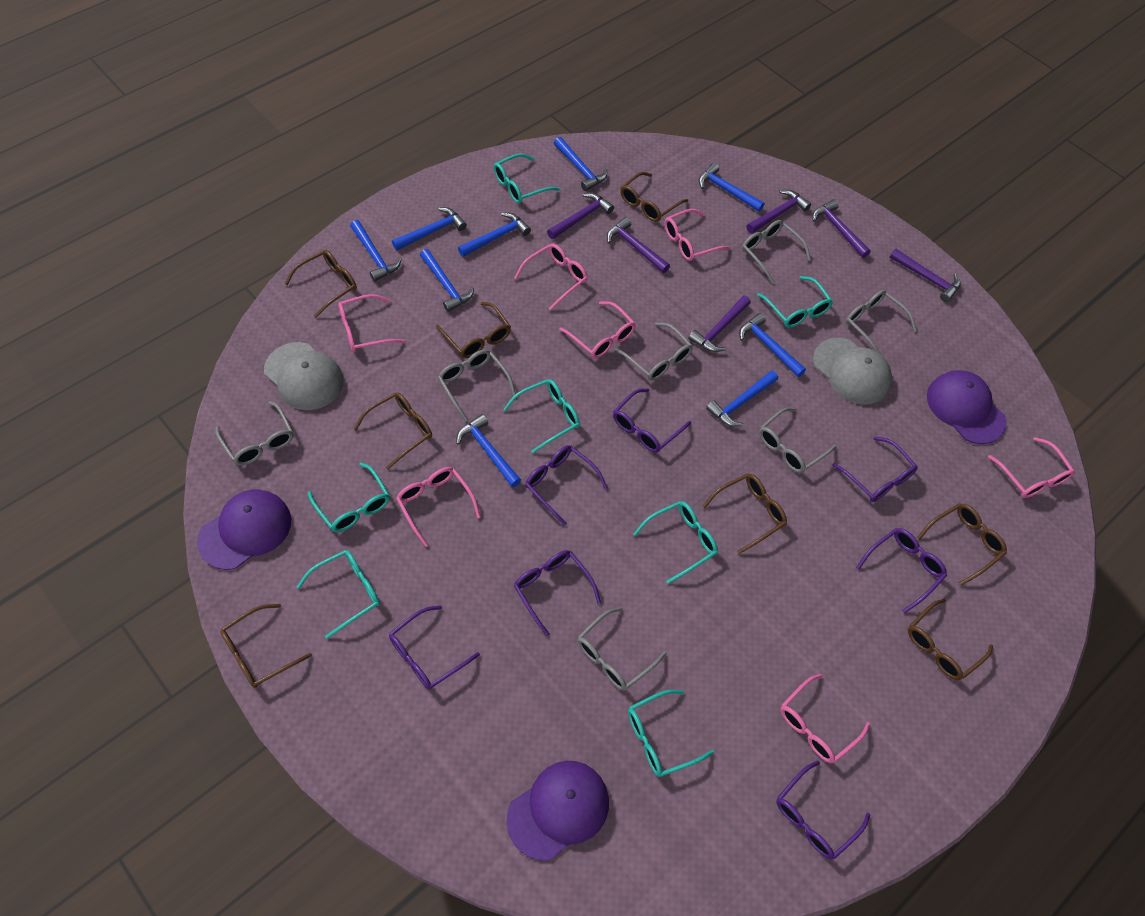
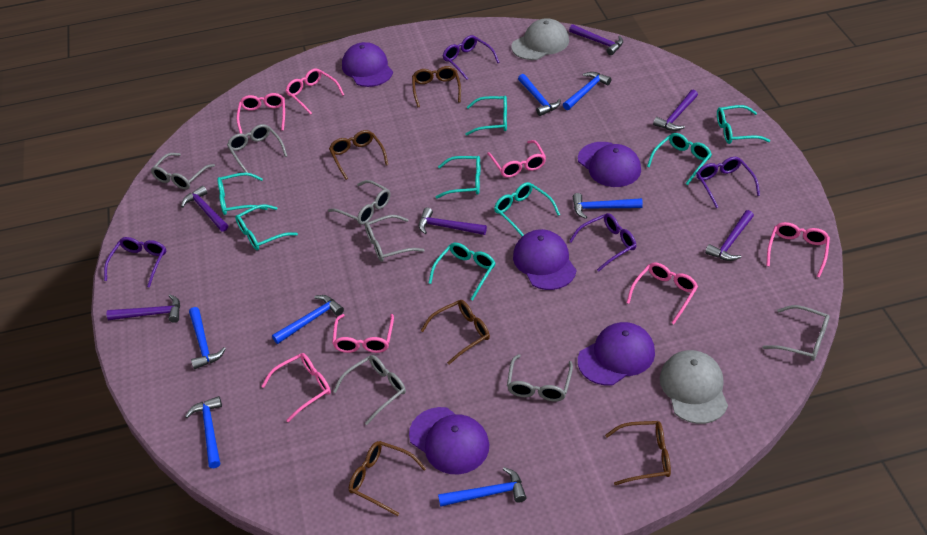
blue hammer: 9 -> 7
brown glasses: 8 -> 5
purple cap: 3 -> 5
purple glasses: 7 -> 4
turquoise glasses: 7 -> 8

